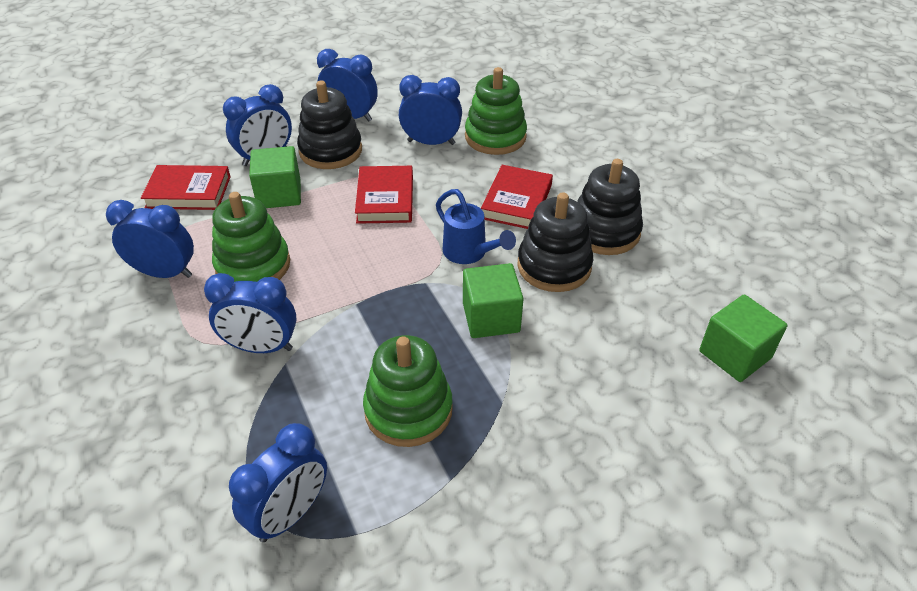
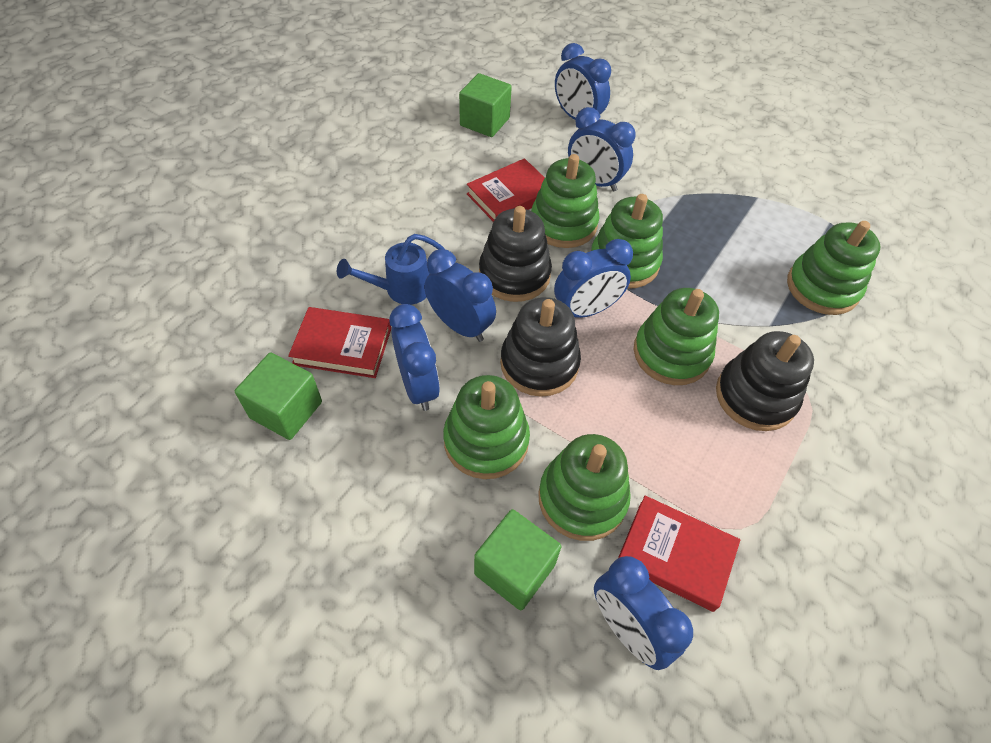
green stacking toy: 3 -> 6

